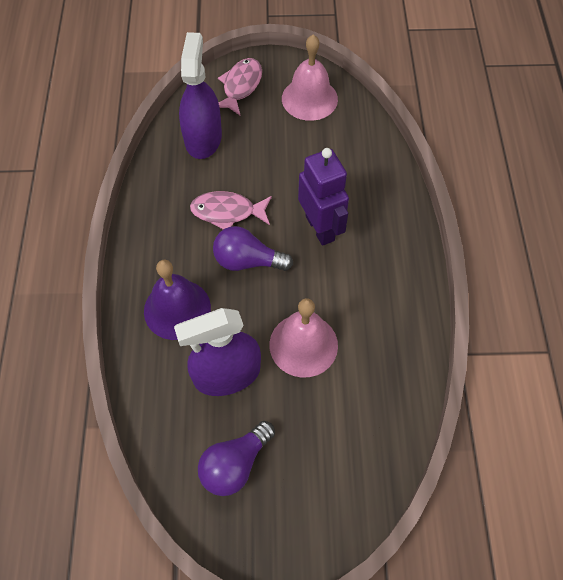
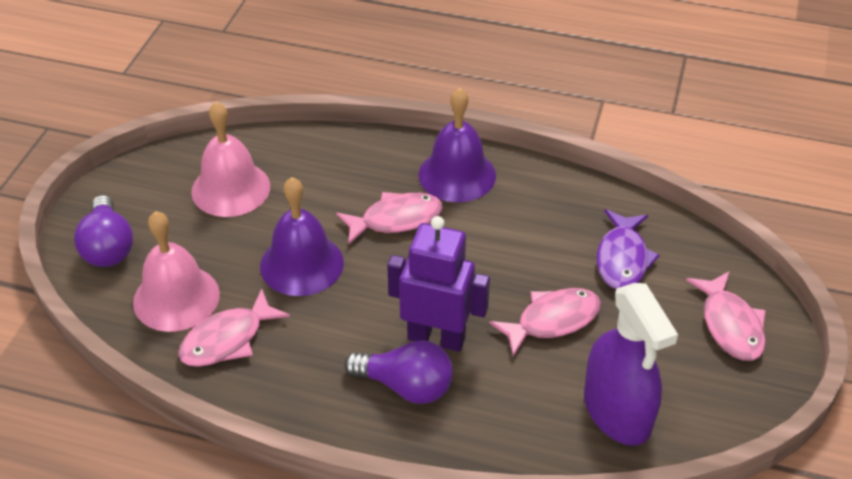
pink fish: 2 -> 4
purple bell: 1 -> 2
purple fish: 0 -> 1
purple spray bottle: 2 -> 1

